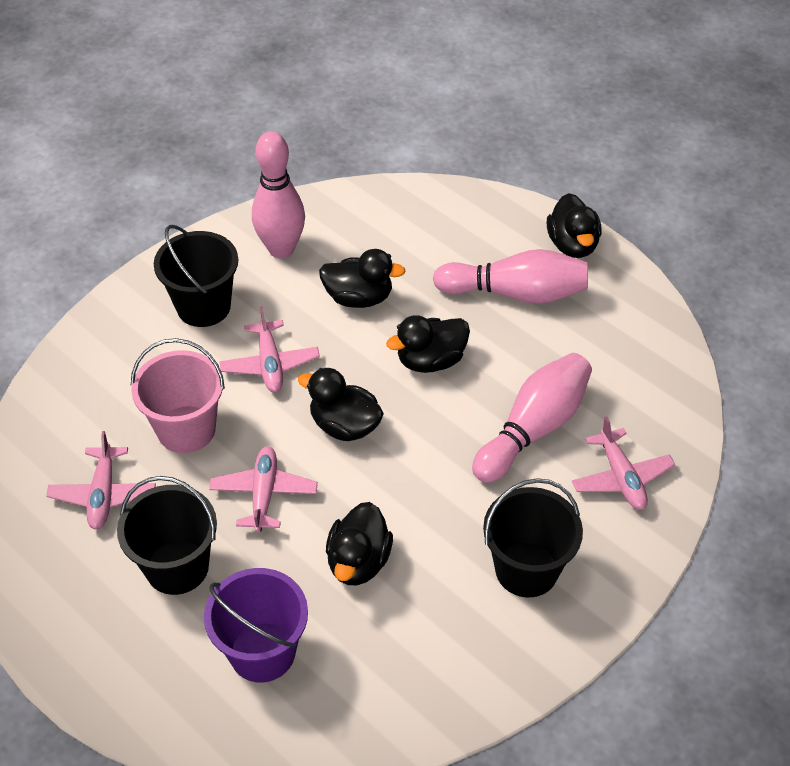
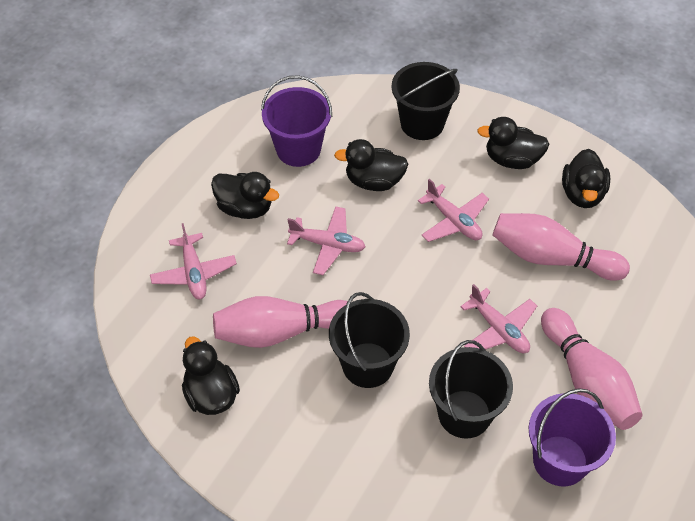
pink bucket: 1 -> 0
purple bucket: 1 -> 2

